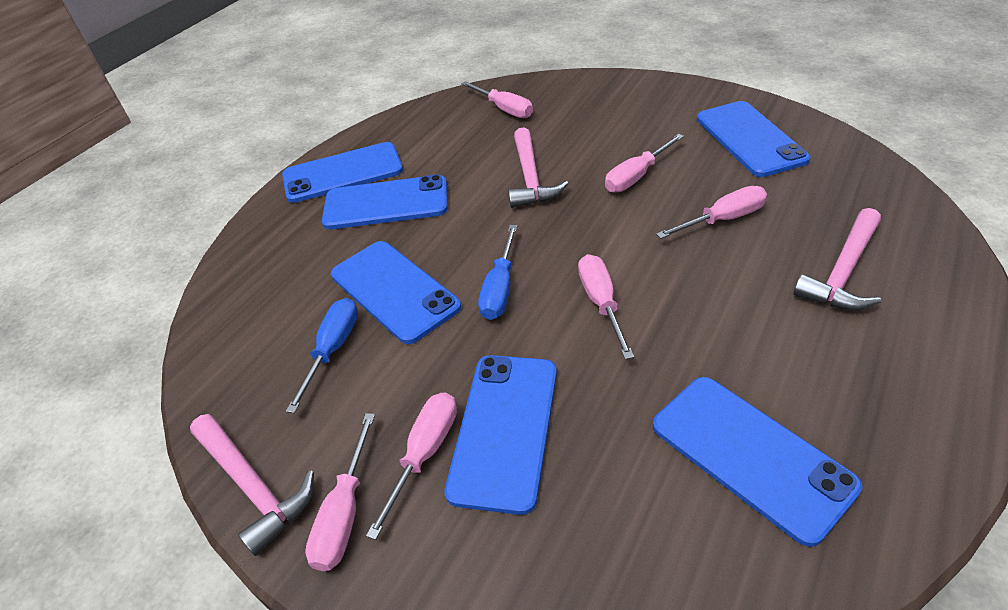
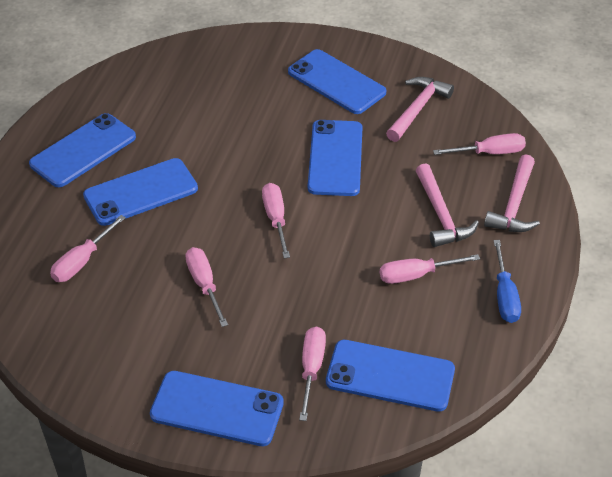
blue screwdriver: 2 -> 1

